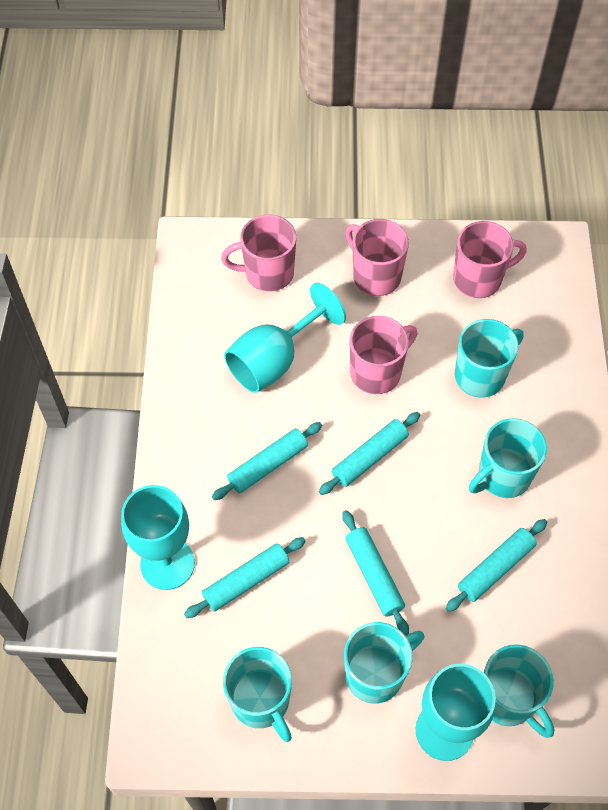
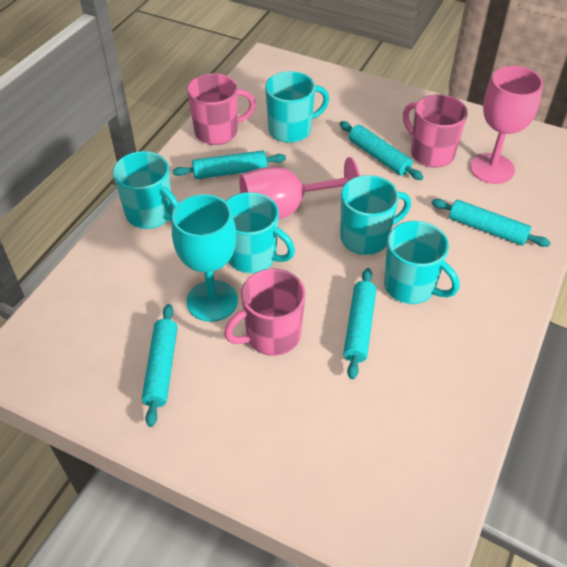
pink goblet: 0 -> 2
pink mug: 4 -> 3
turquoise goblet: 3 -> 1

